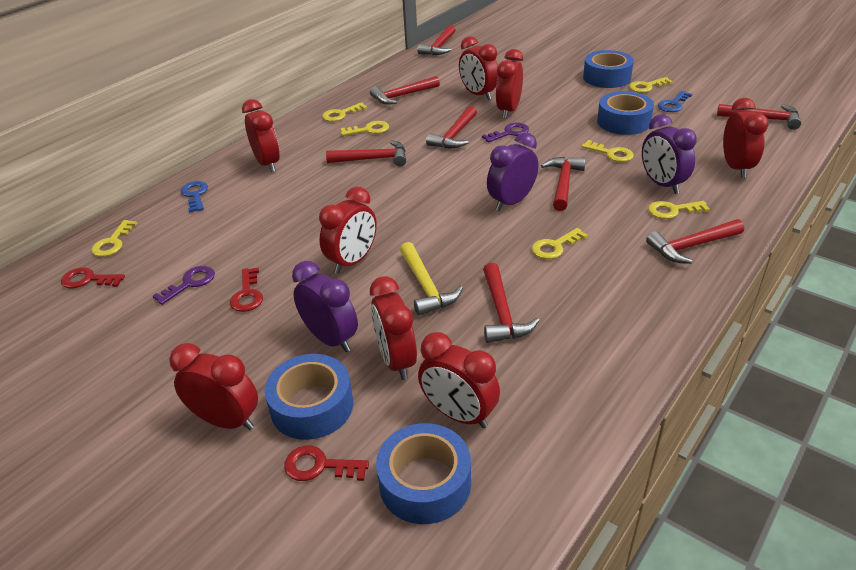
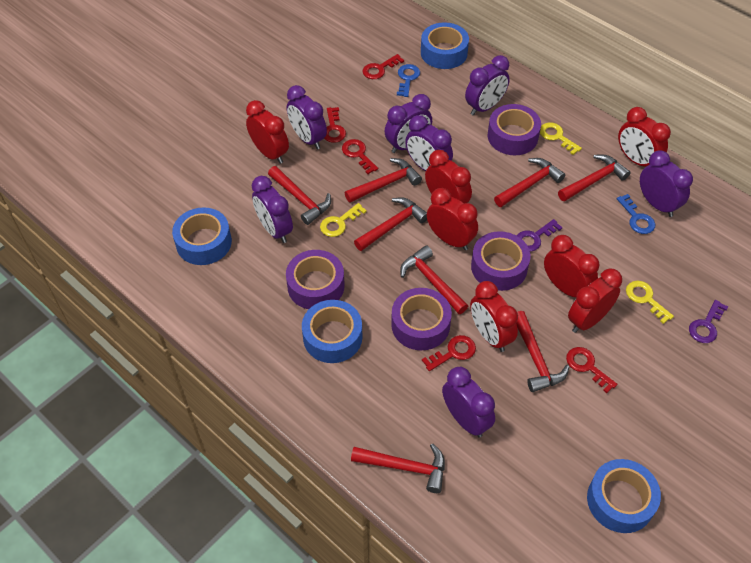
purple clock: 3 -> 7
purple tape: 0 -> 4
red clock: 8 -> 7
red key: 3 -> 5
yellow hammer: 1 -> 0
yellow key: 7 -> 3

